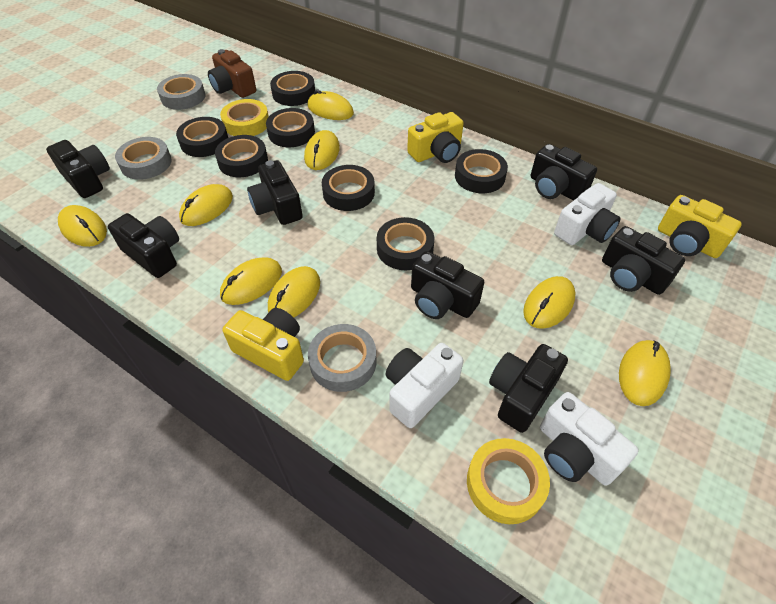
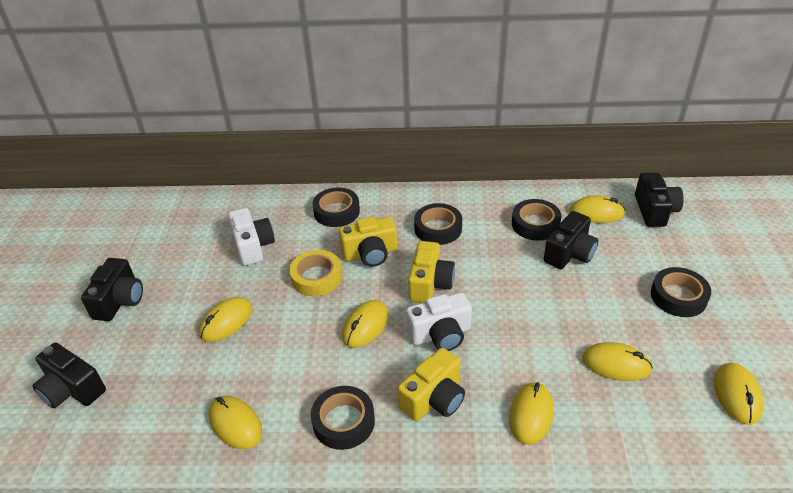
black camera: 7 -> 4
black tape: 7 -> 5
brown camera: 1 -> 0
grey tape: 3 -> 0
white camera: 3 -> 2
yellow mouse: 8 -> 7
yellow tape: 2 -> 1

